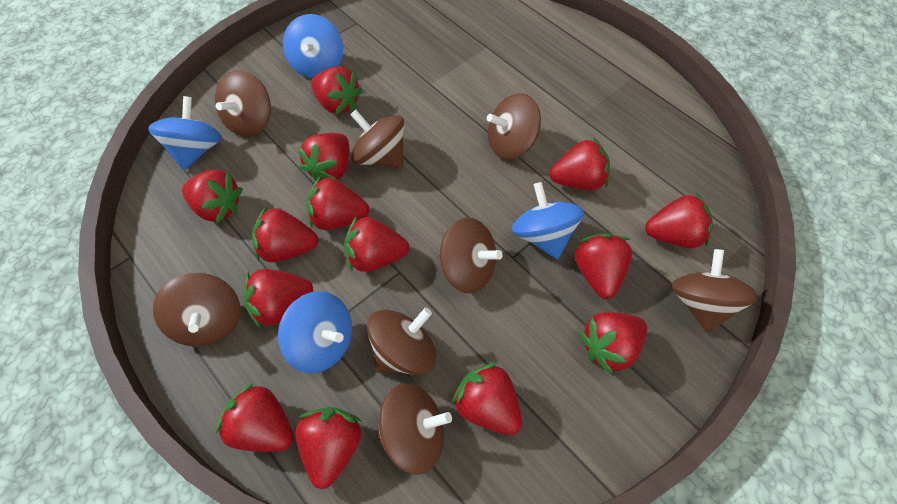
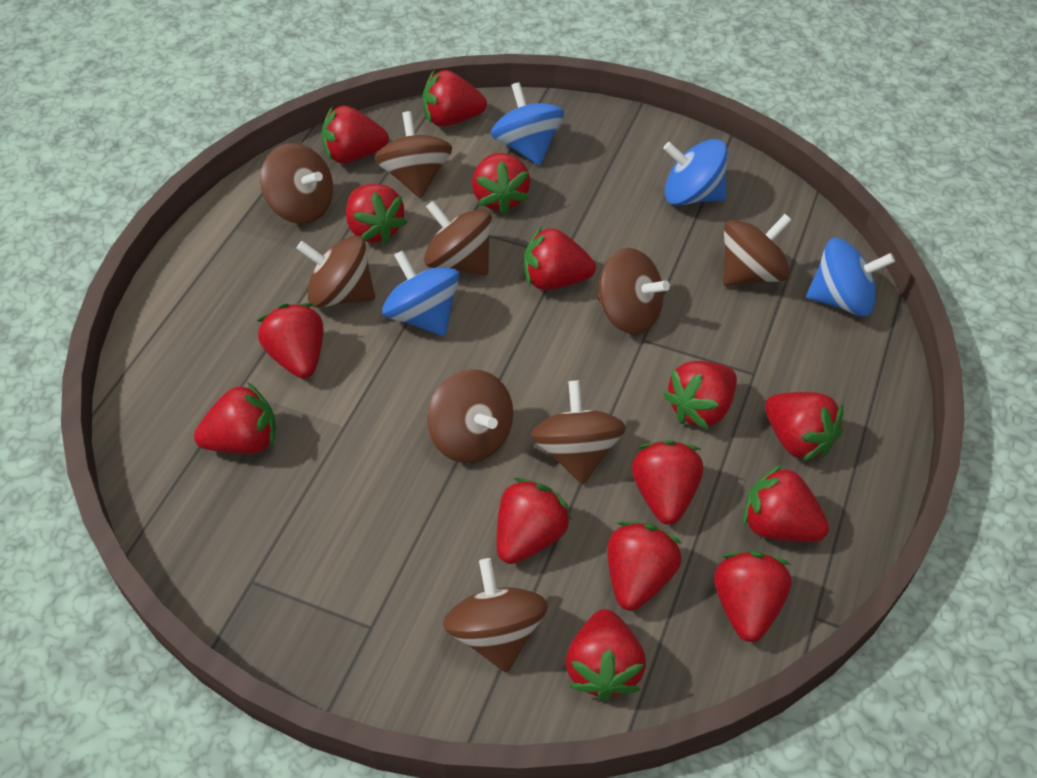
brown spinning top: 8 -> 9
red strawberry: 14 -> 15

